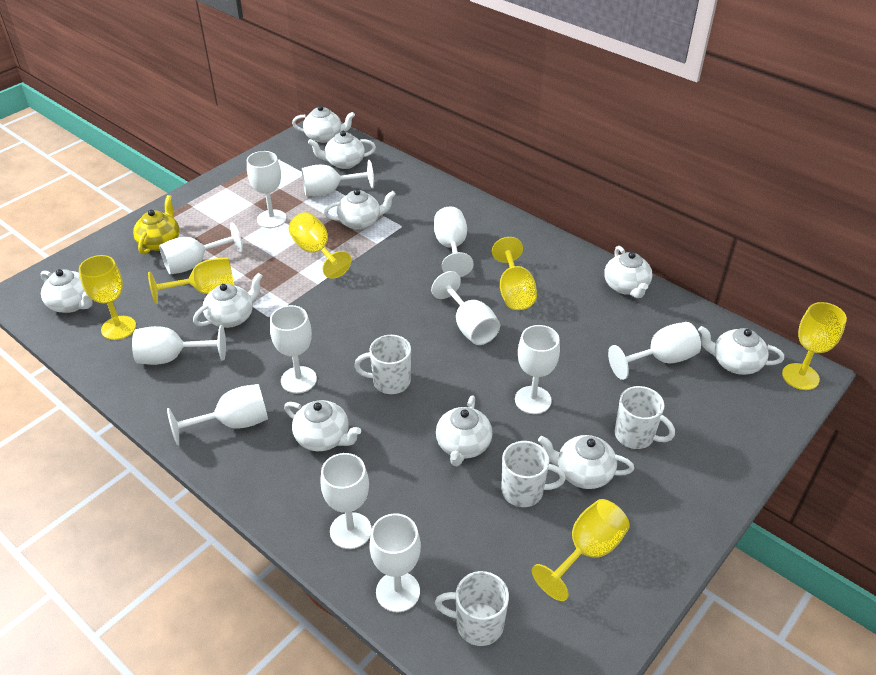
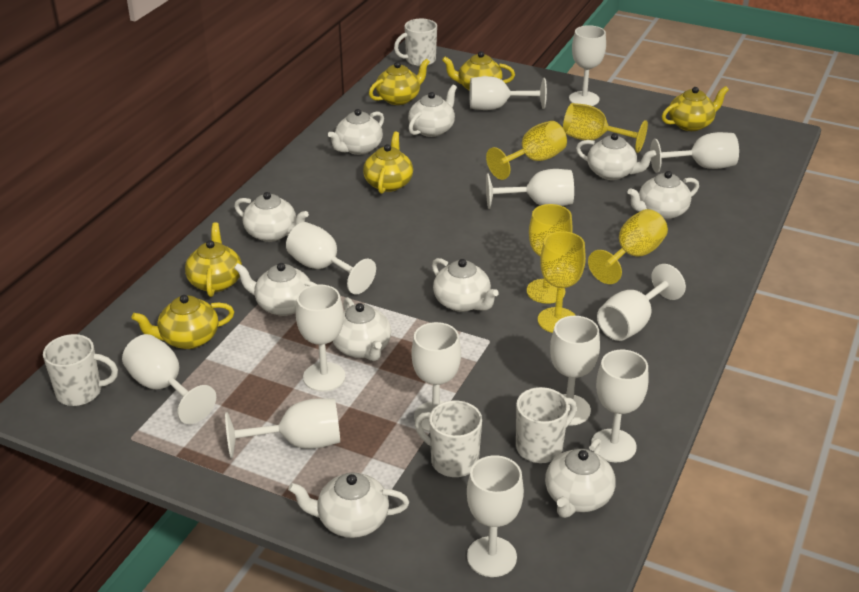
white goblet: 12 -> 13
yellow goblet: 6 -> 5
yellow teapot: 1 -> 6

